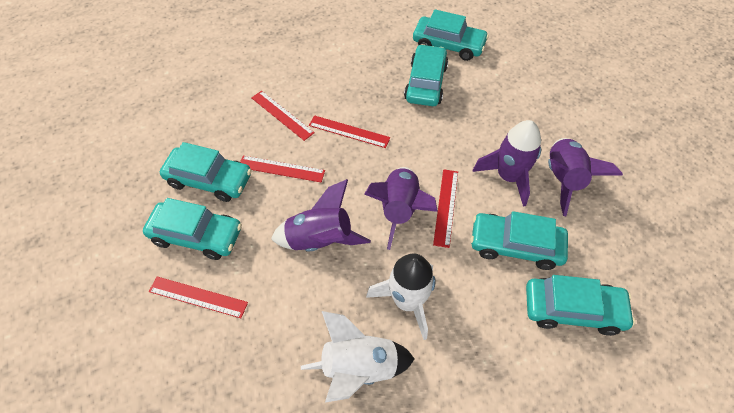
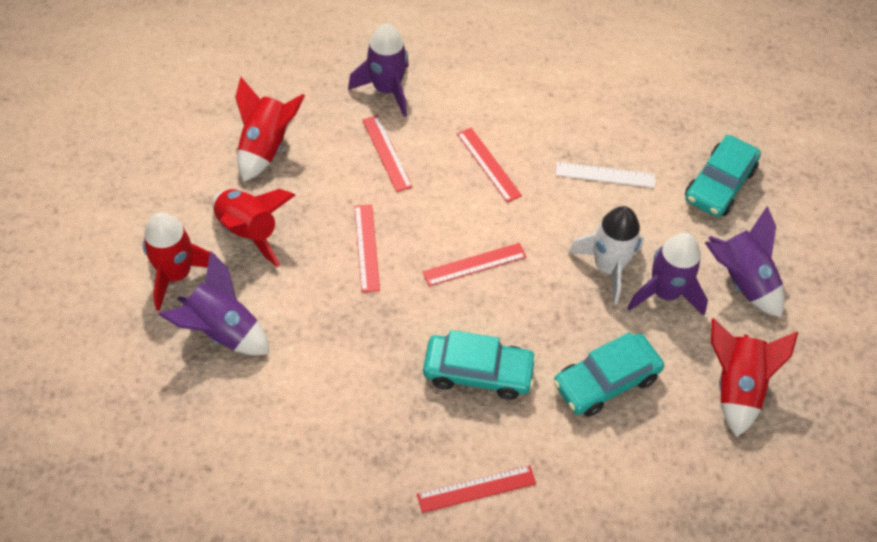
red rocket: 0 -> 4
turquoise car: 6 -> 3
white rocket: 2 -> 1
white ruler: 0 -> 1

